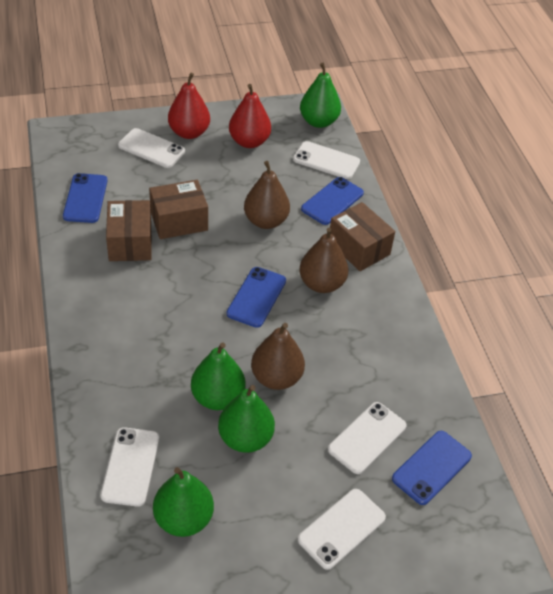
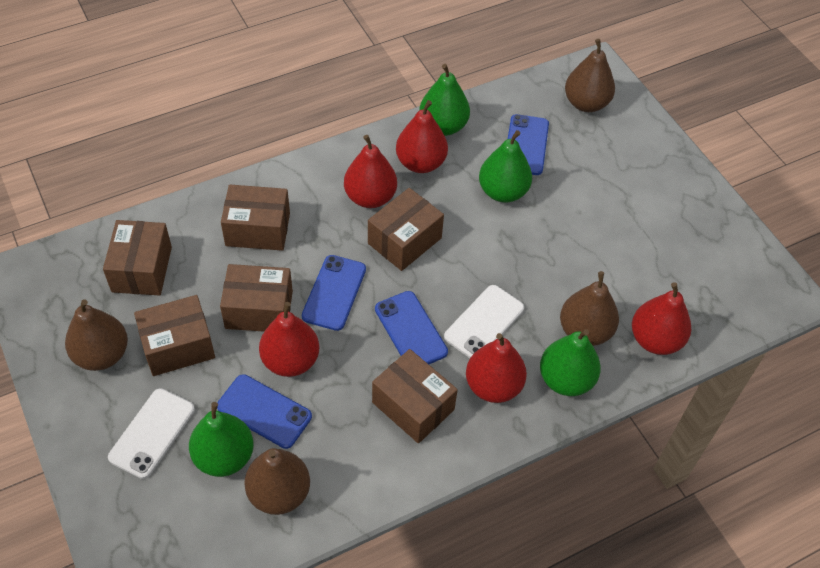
brown box: 3 -> 6
brown pear: 3 -> 4
red pear: 2 -> 5
white phone: 5 -> 2

